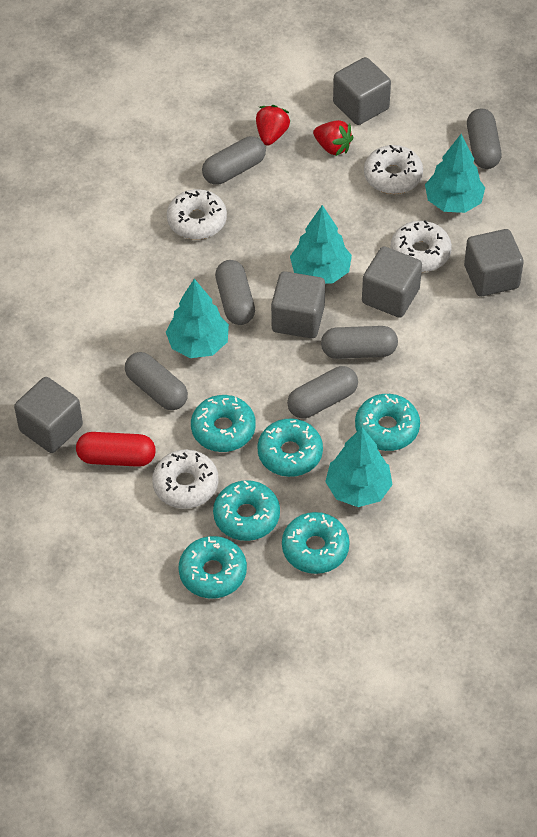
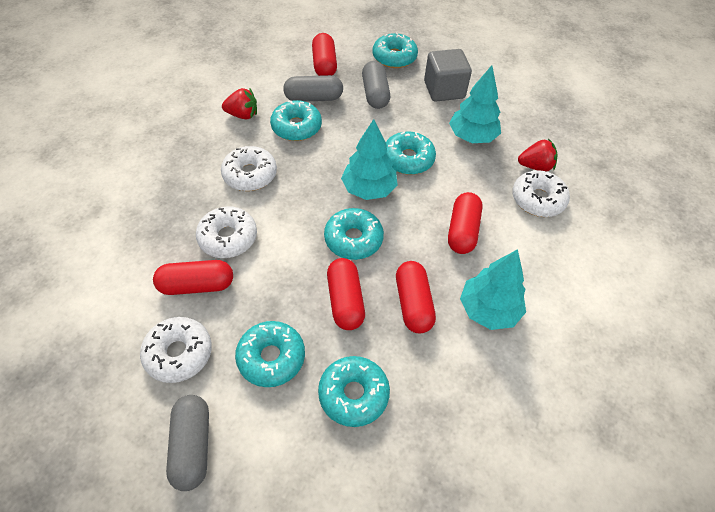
grey capsule: 6 -> 3
grey cube: 5 -> 1
red capsule: 1 -> 5
turquoise tree: 4 -> 3

